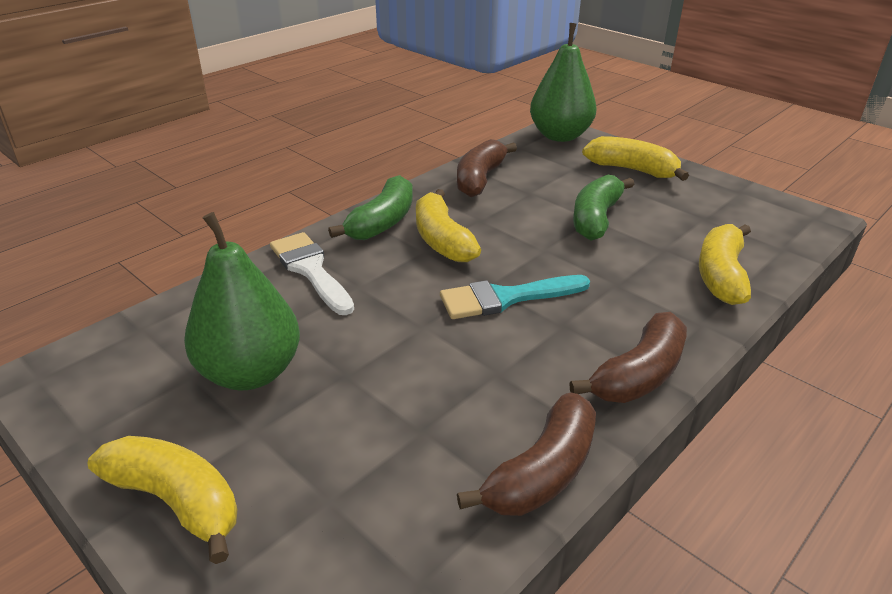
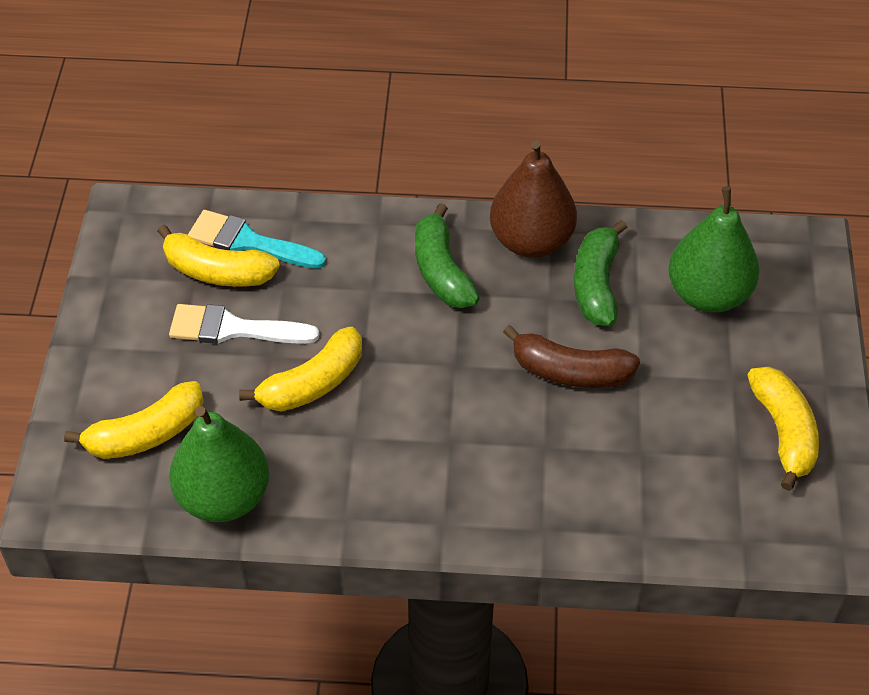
brown banana: 3 -> 1
brown pear: 0 -> 1

